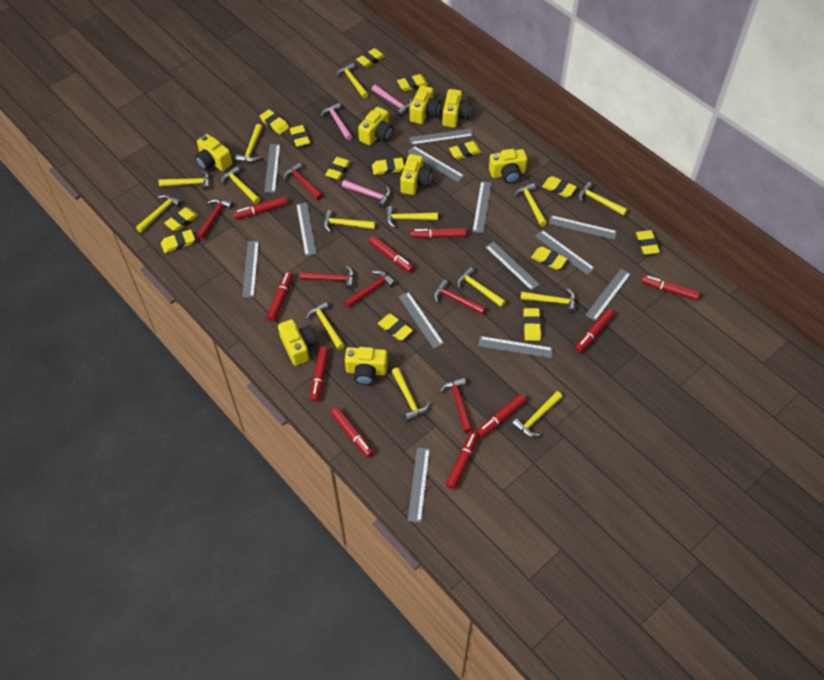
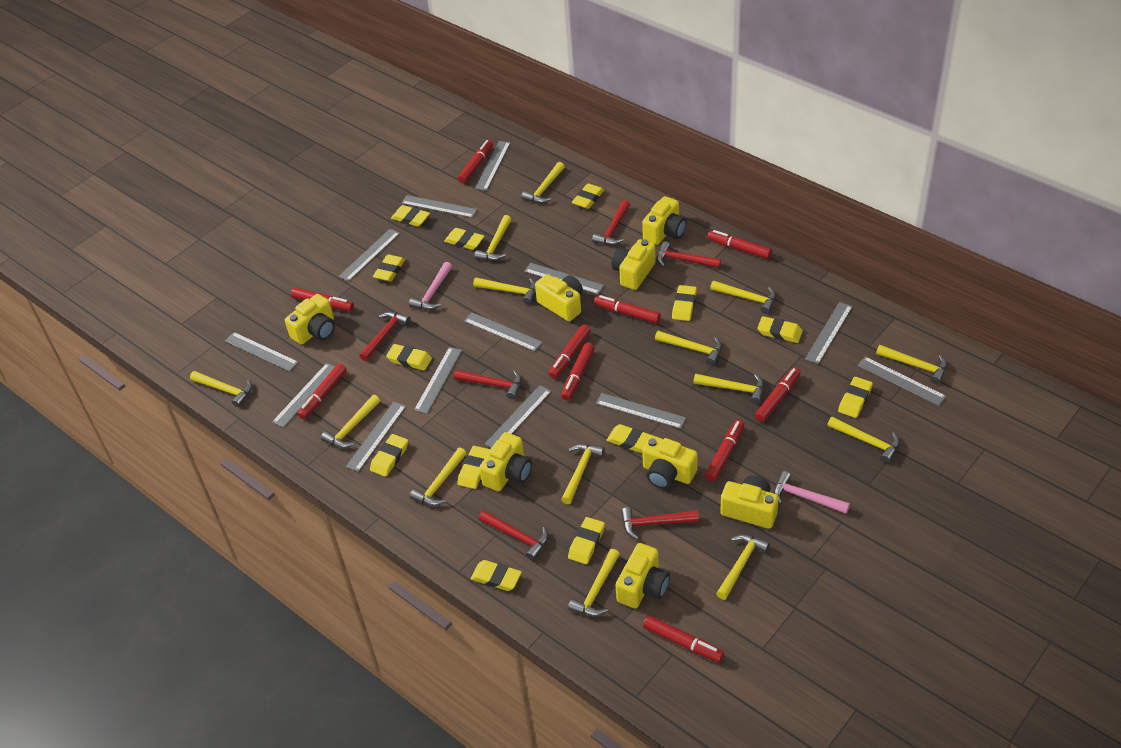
pink hammer: 3 -> 2
yellow eraser: 14 -> 13

